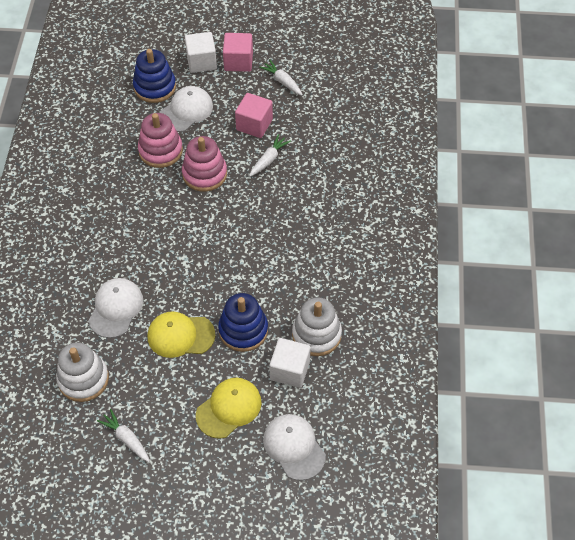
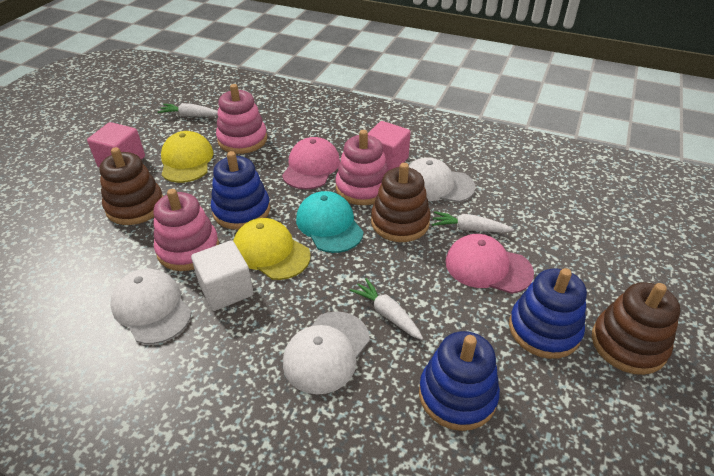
blue stacking toy: 2 -> 3
brown stacking toy: 0 -> 3
pink cap: 0 -> 2
pink stacking toy: 2 -> 3
turquoise cap: 0 -> 1
white cube: 2 -> 1
white stacking toy: 2 -> 0

